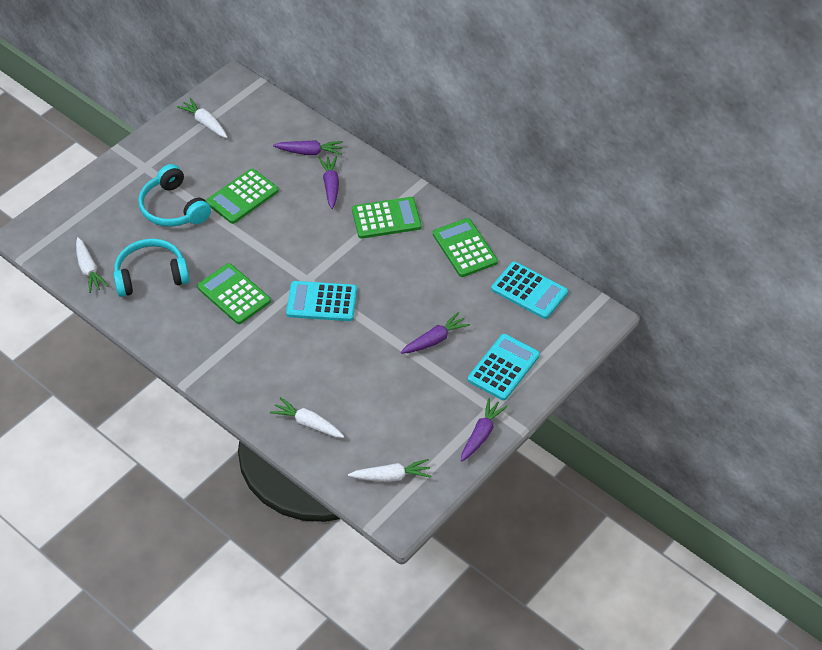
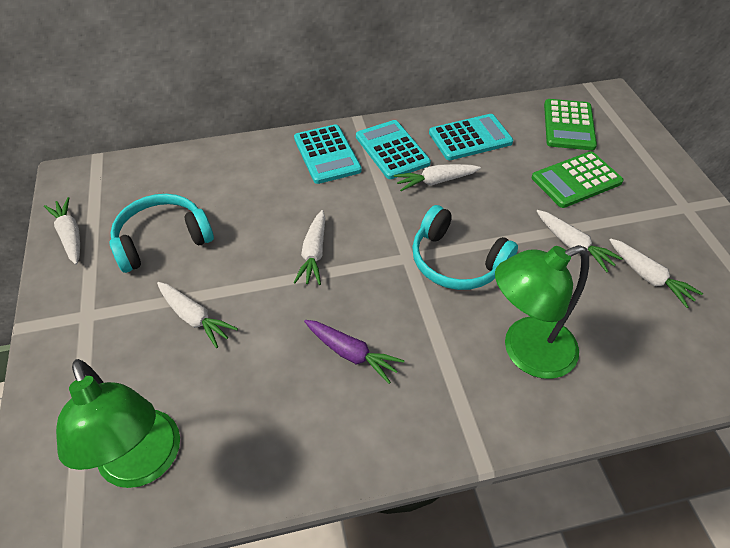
green calculator: 4 -> 2
green lamp: 0 -> 2
purple carrot: 4 -> 1
white carrot: 4 -> 6

